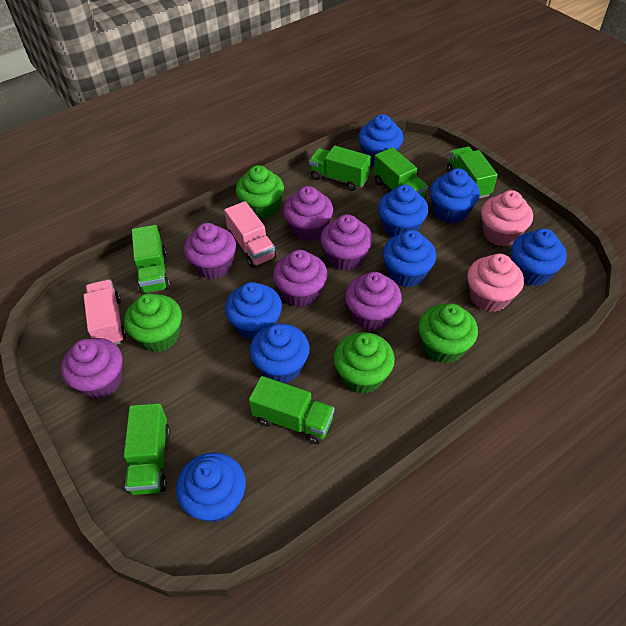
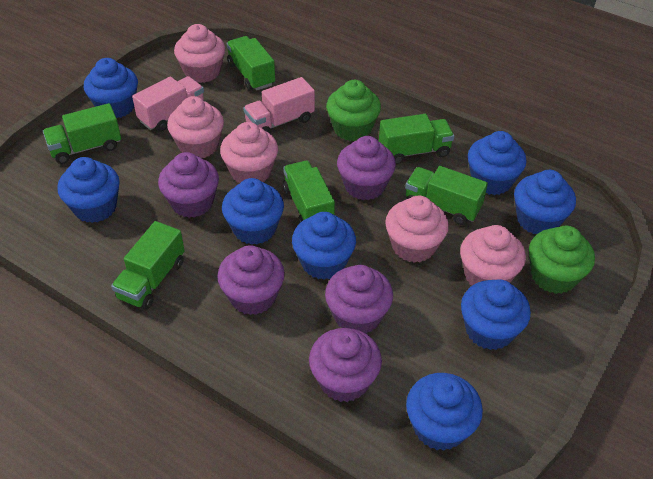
green cupcake: 4 -> 2
pink cupcake: 2 -> 5
purple cupcake: 6 -> 5

